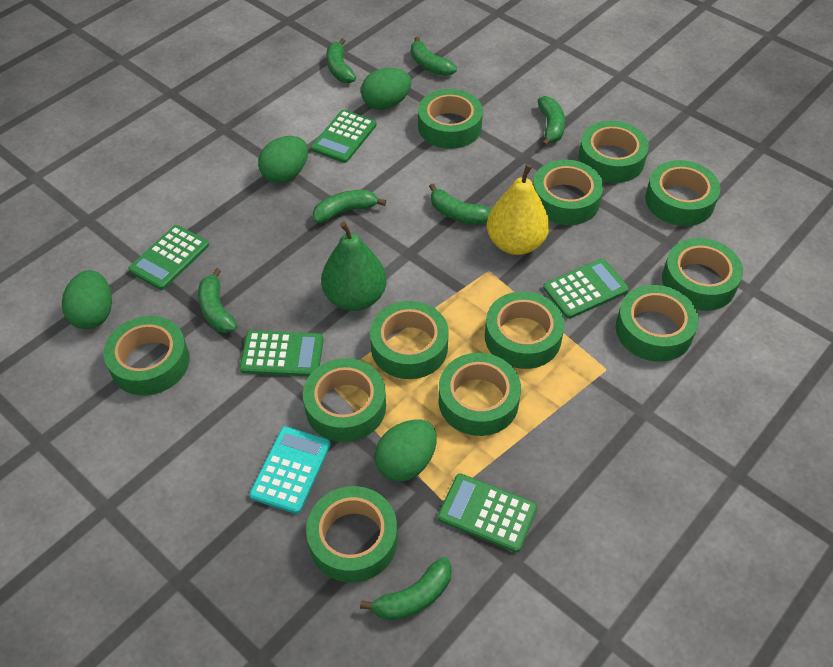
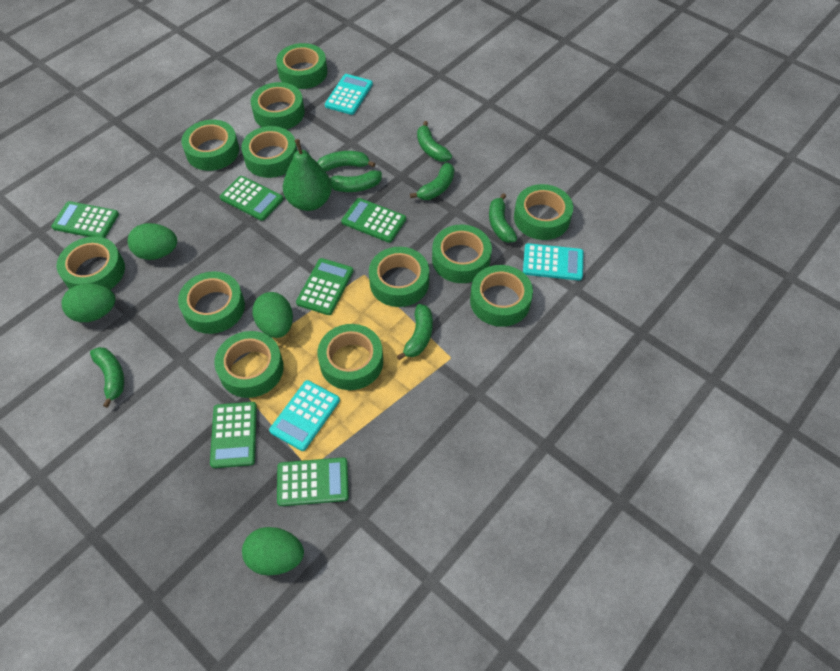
green calculator: 5 -> 6
turquoise calculator: 1 -> 3
yellow pear: 1 -> 0

